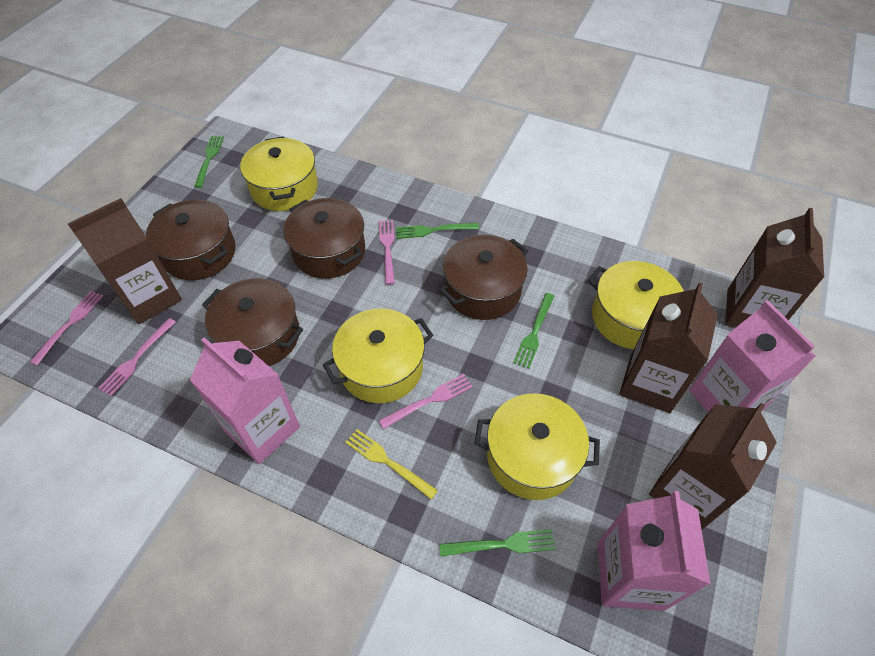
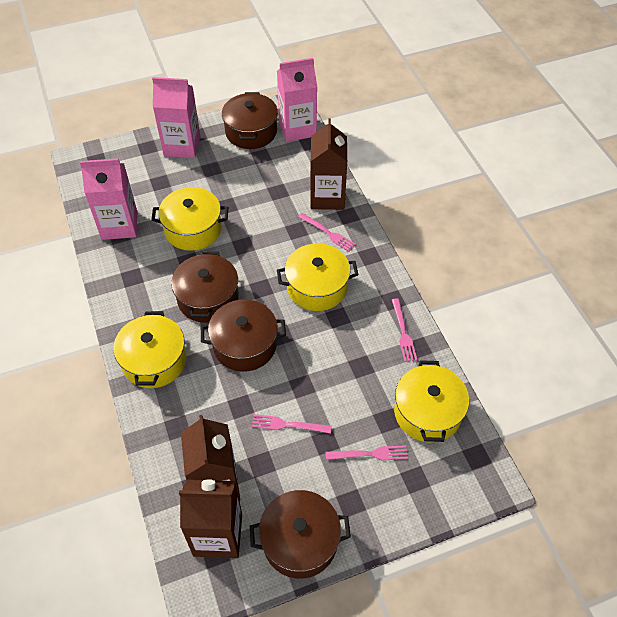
brown carton: 4 -> 3
green fork: 4 -> 0
yellow fork: 1 -> 0

